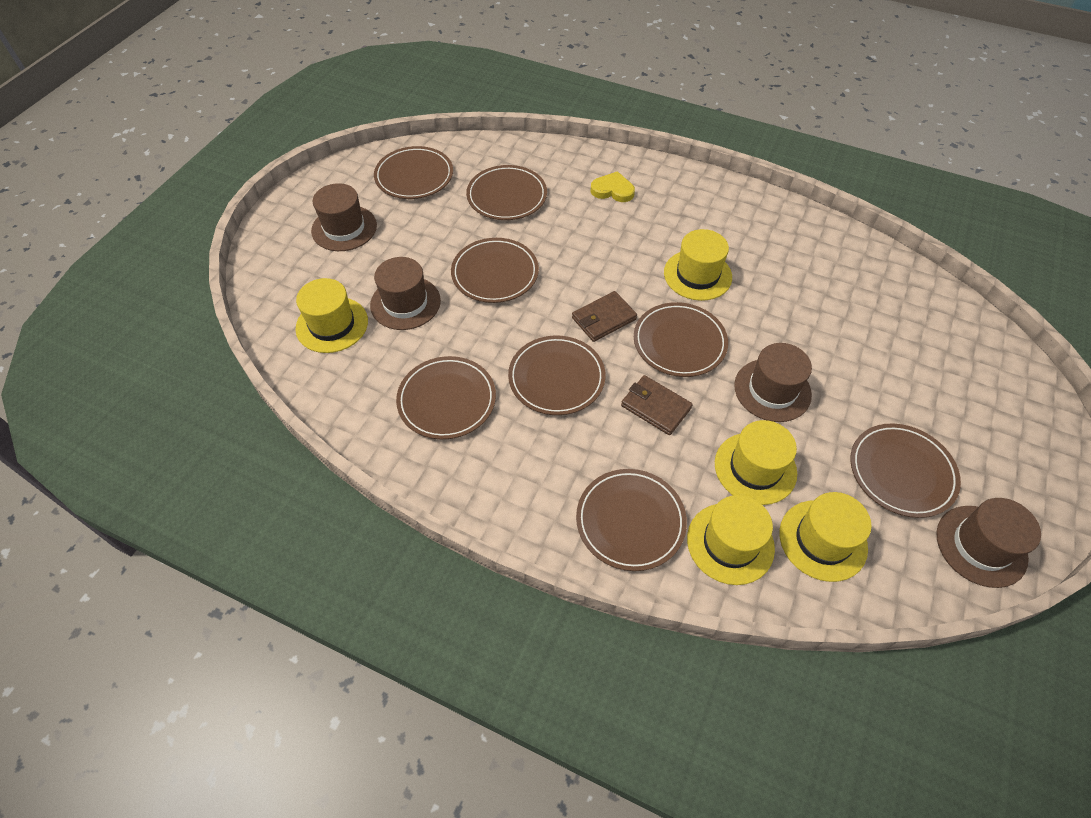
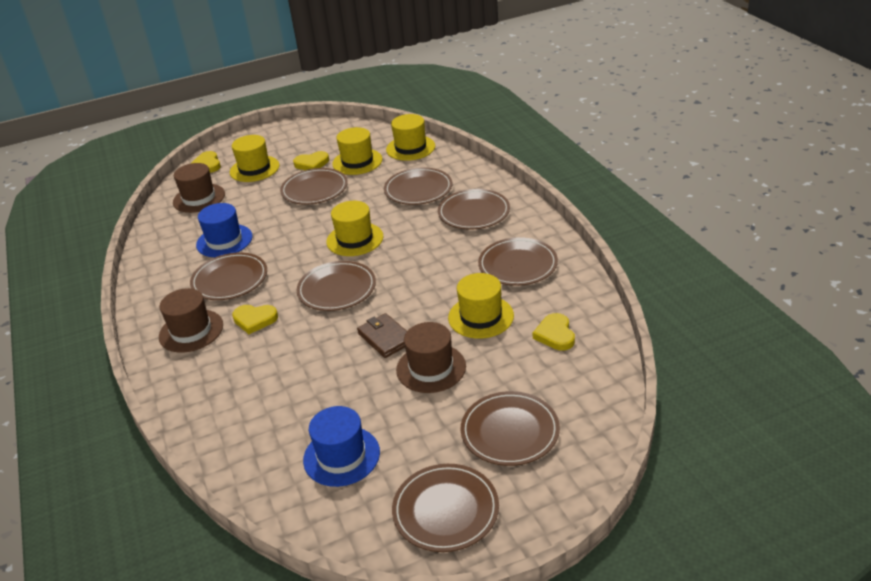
blue hat: 0 -> 2
brown hat: 4 -> 3
brown wallet: 2 -> 1
yellow heart: 1 -> 4

